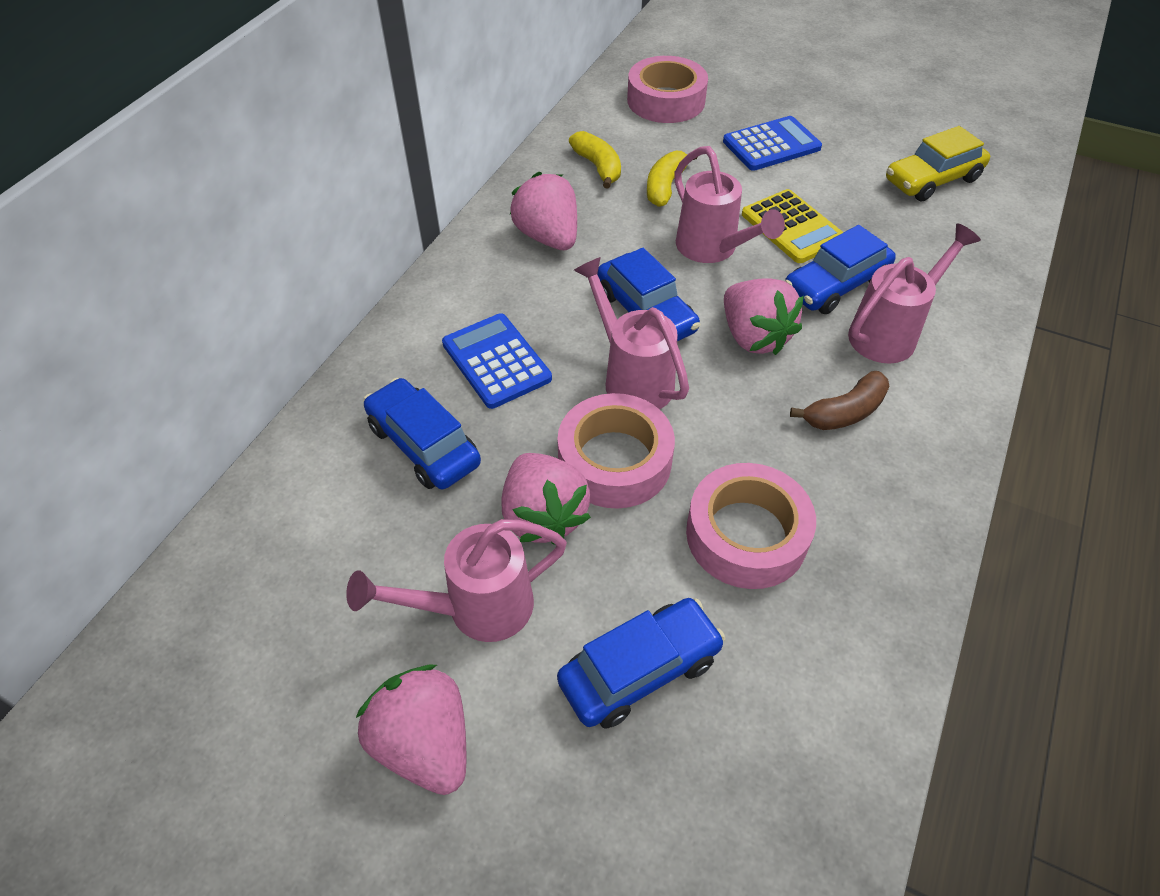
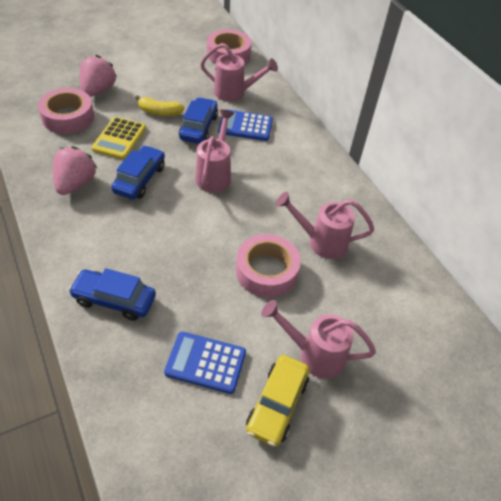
blue car: 4 -> 3
brown banana: 1 -> 0
pink strawberry: 4 -> 2
yellow banana: 2 -> 1

